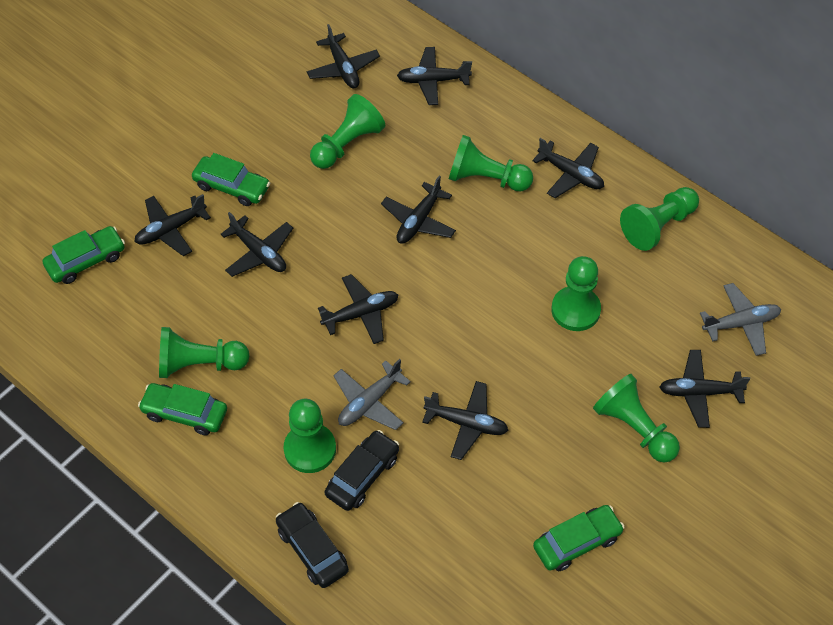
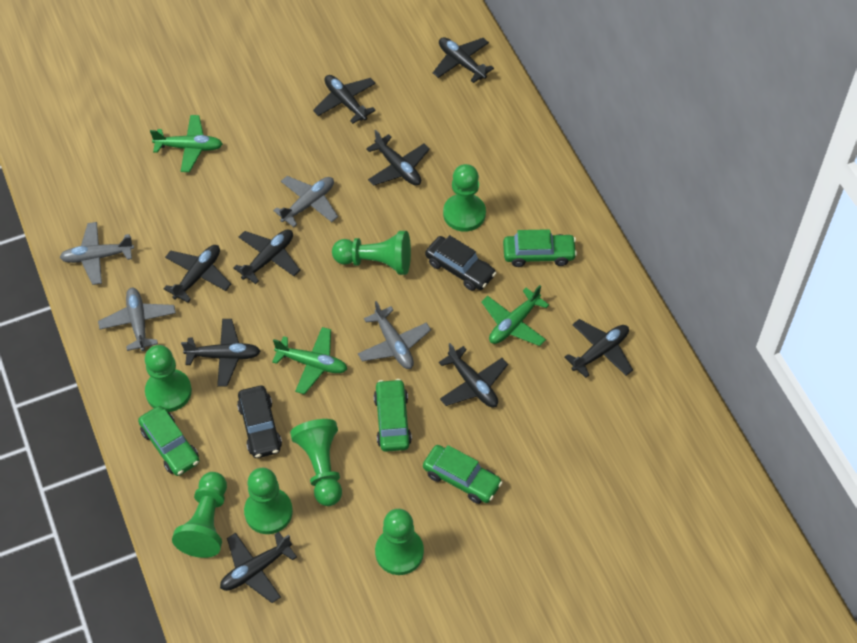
green plane: 0 -> 3
grey plane: 2 -> 4

